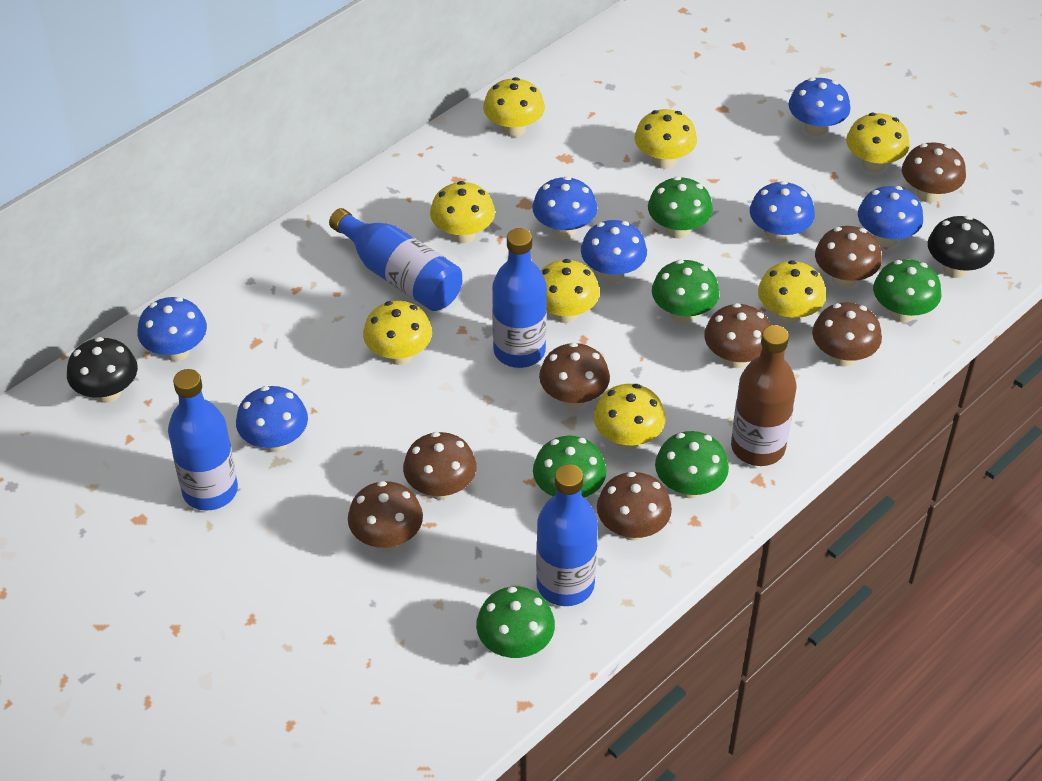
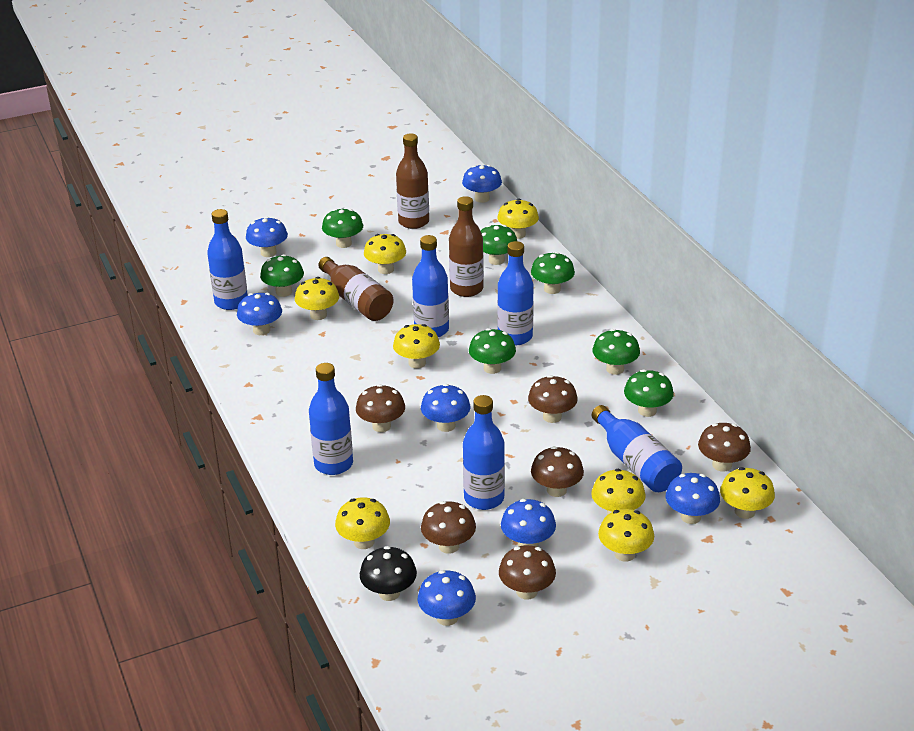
black mushroom: 2 -> 1
blue bottle: 4 -> 6
brown bottle: 1 -> 3
brown mushroom: 8 -> 6
green mushroom: 6 -> 7

